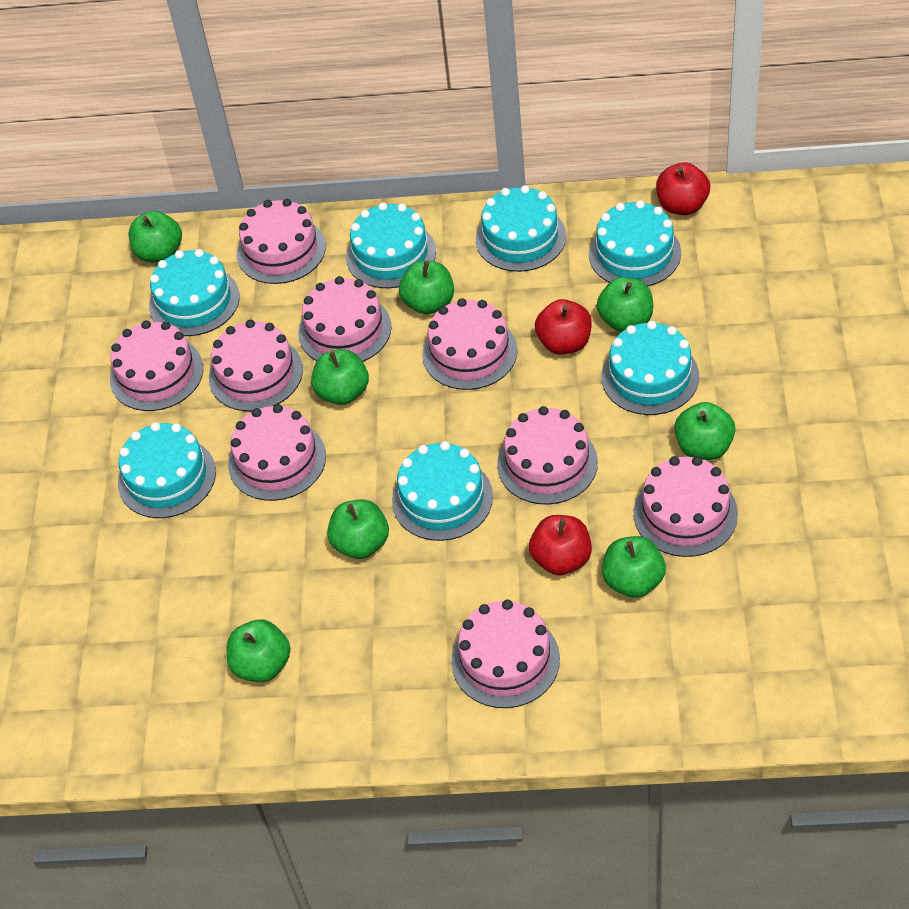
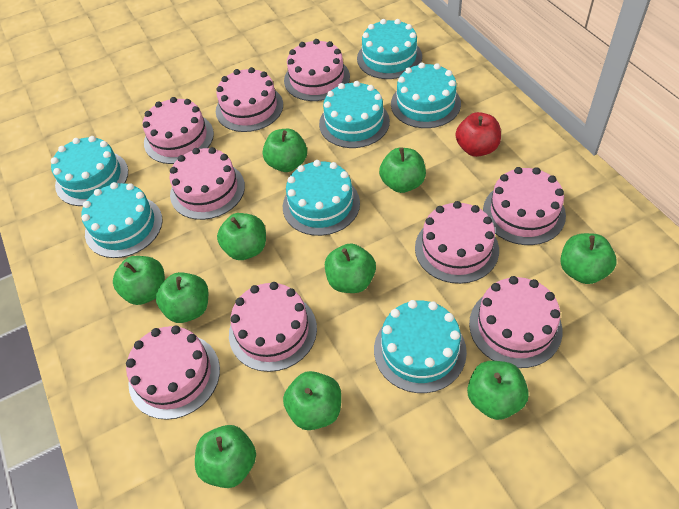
green apple: 8 -> 10
red apple: 3 -> 1

